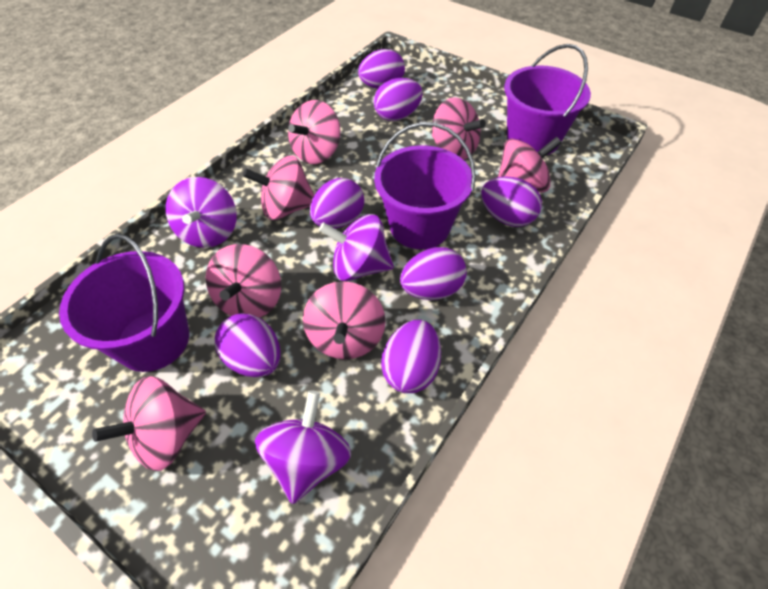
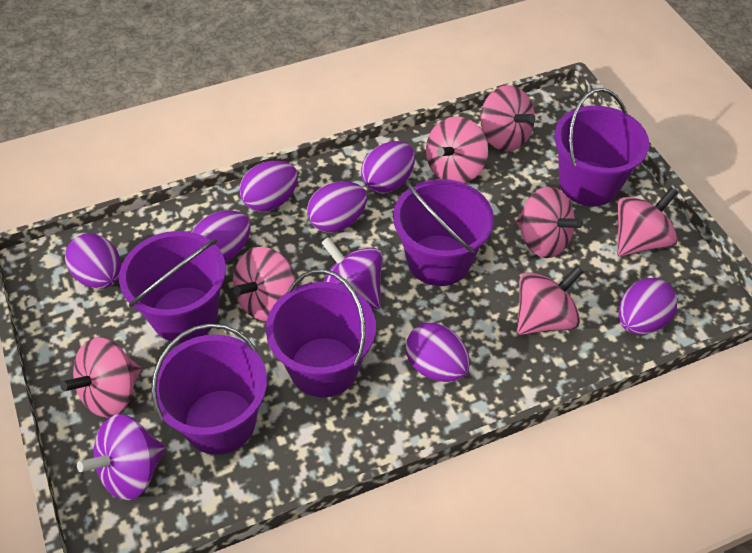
purple bucket: 3 -> 5
purple spinning top: 3 -> 2

